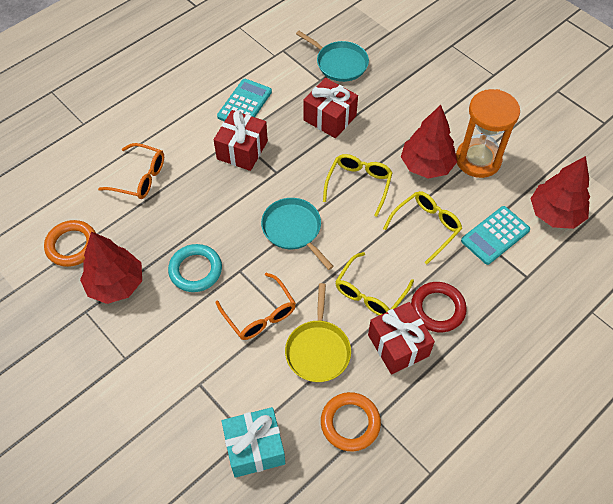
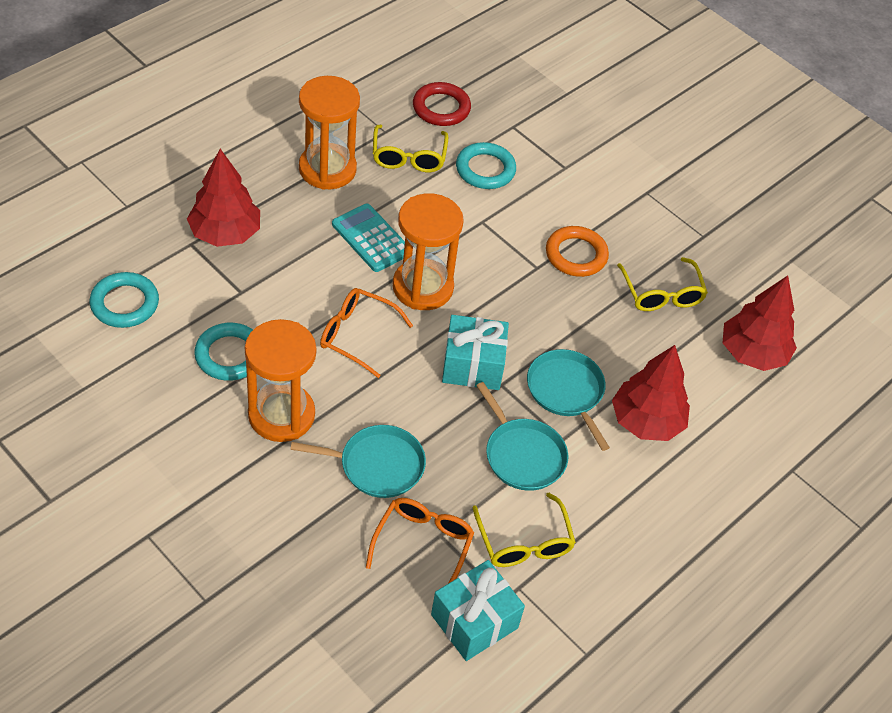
orange hourglass: 1 -> 3
orange ring: 2 -> 1
red gift: 3 -> 0
turquoise calculator: 2 -> 1
turquoise gift: 1 -> 2
turquoise pan: 2 -> 3
turquoise ring: 1 -> 3
yellow pan: 1 -> 0

